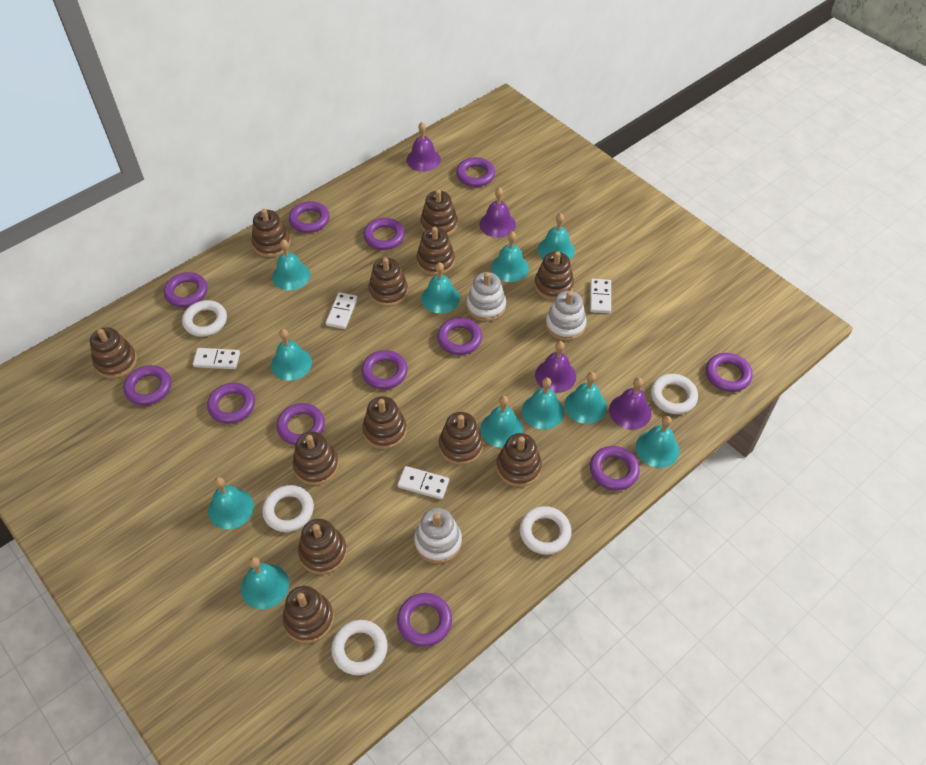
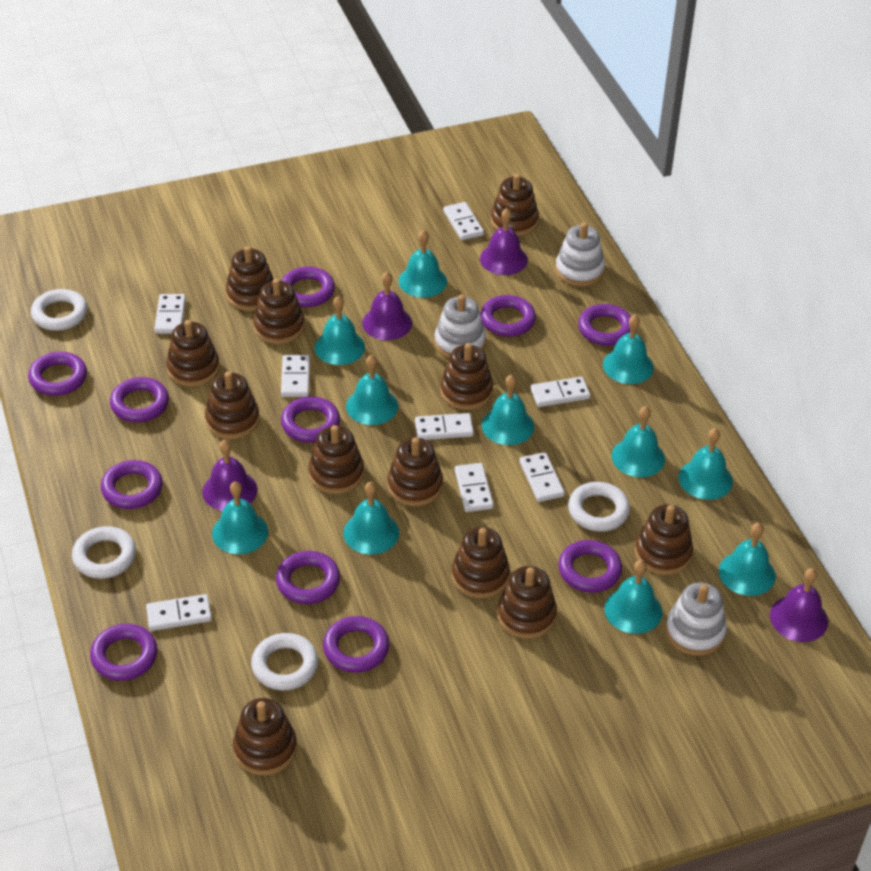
purple ring: 12 -> 11
white domino: 4 -> 8
white ring: 5 -> 4

